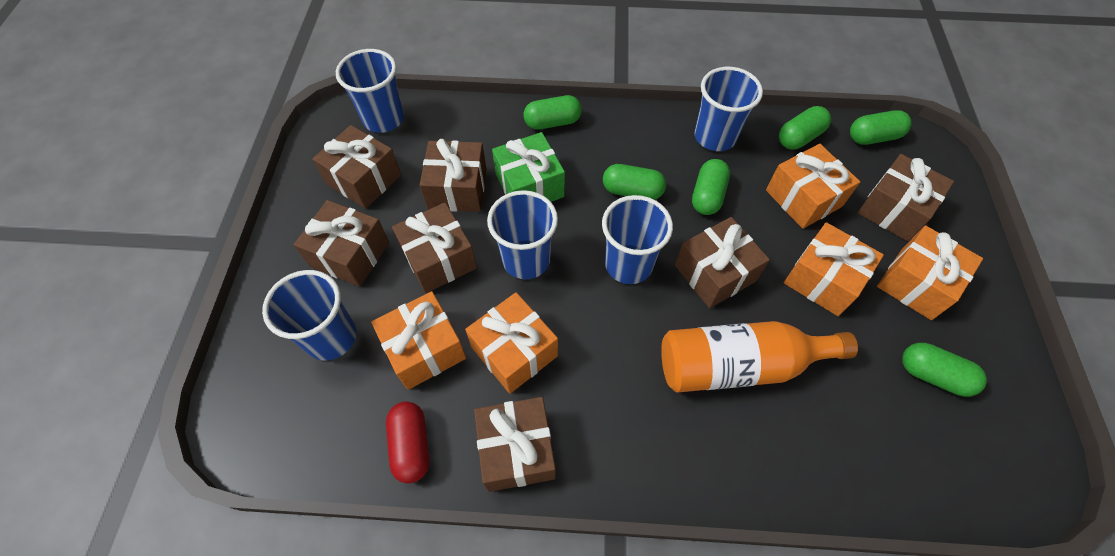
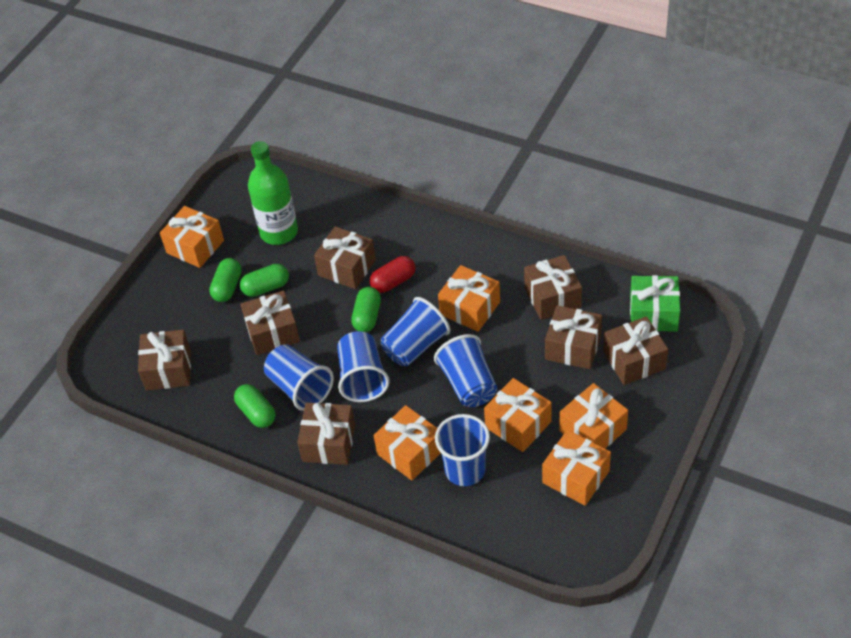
green bottle: 0 -> 1
green capsule: 6 -> 4
orange bottle: 1 -> 0
orange gift: 5 -> 6

